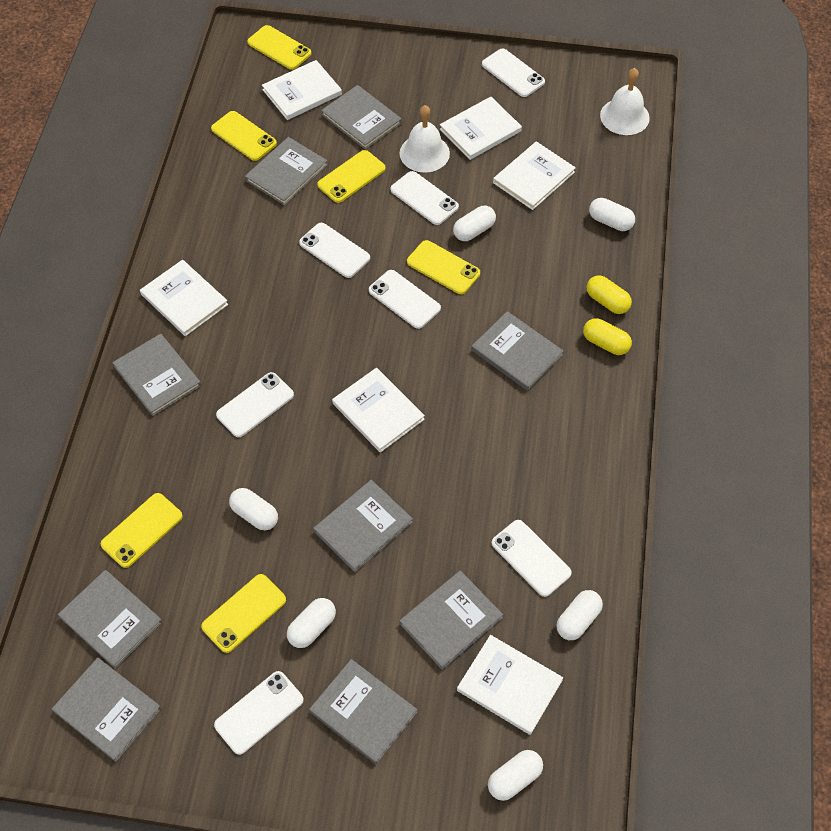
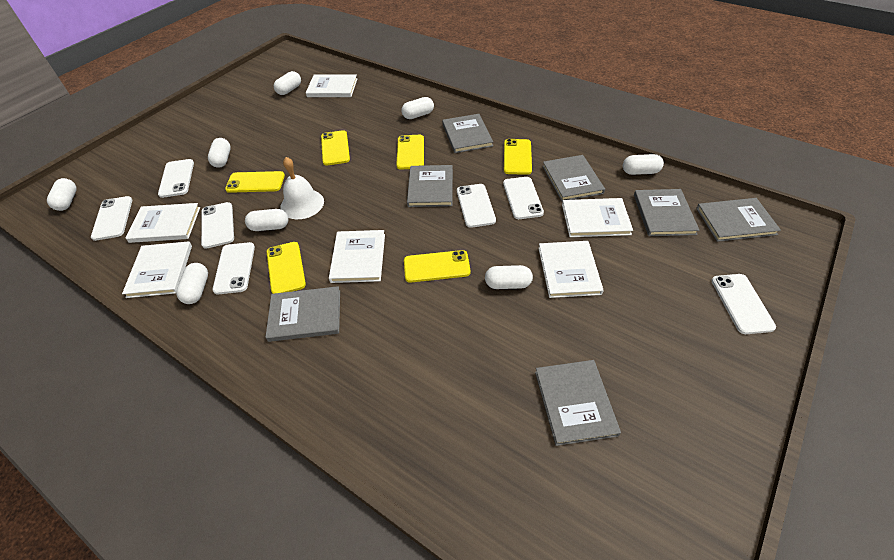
grey book: 9 -> 7
white bell: 2 -> 1
white capsule: 6 -> 8
yellow capsule: 2 -> 0

